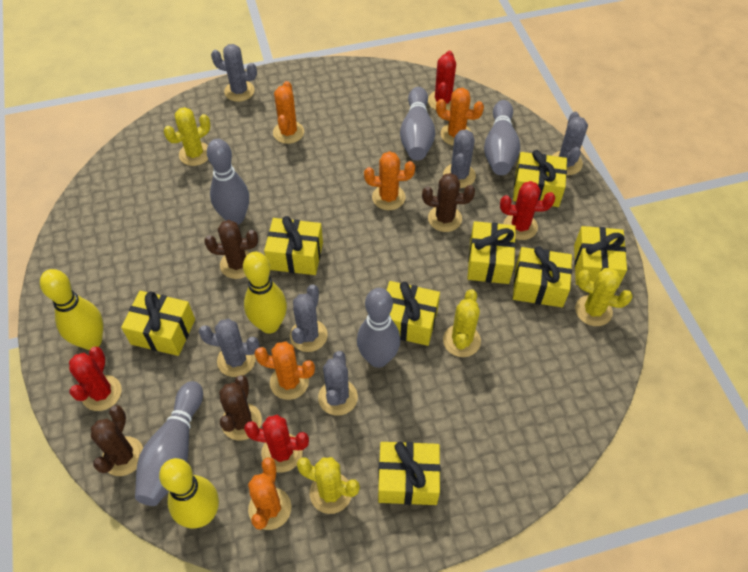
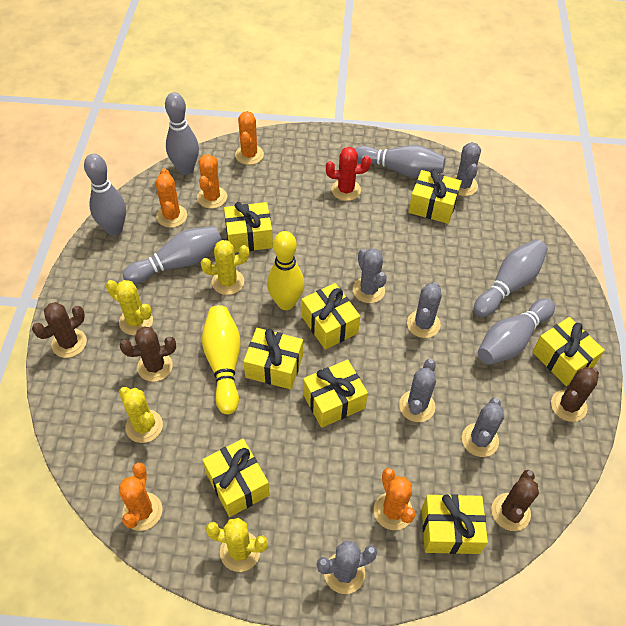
grey bowling pin: 5 -> 6
red cactus: 4 -> 1
yellow bowling pin: 3 -> 2

